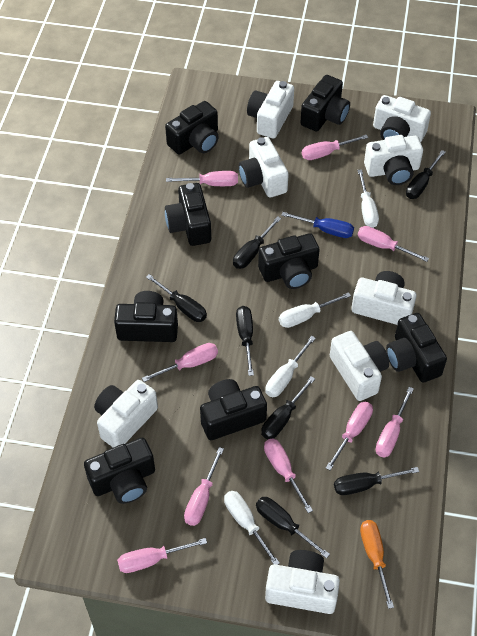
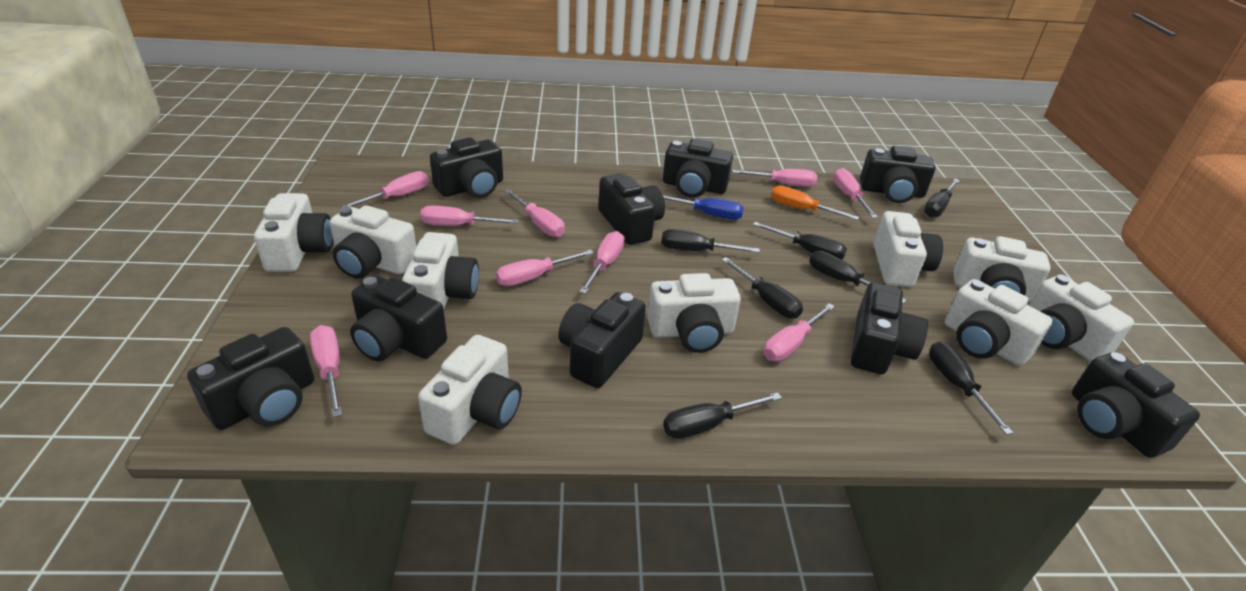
black camera: 8 -> 9
white camera: 8 -> 9
white screwdriver: 4 -> 0

